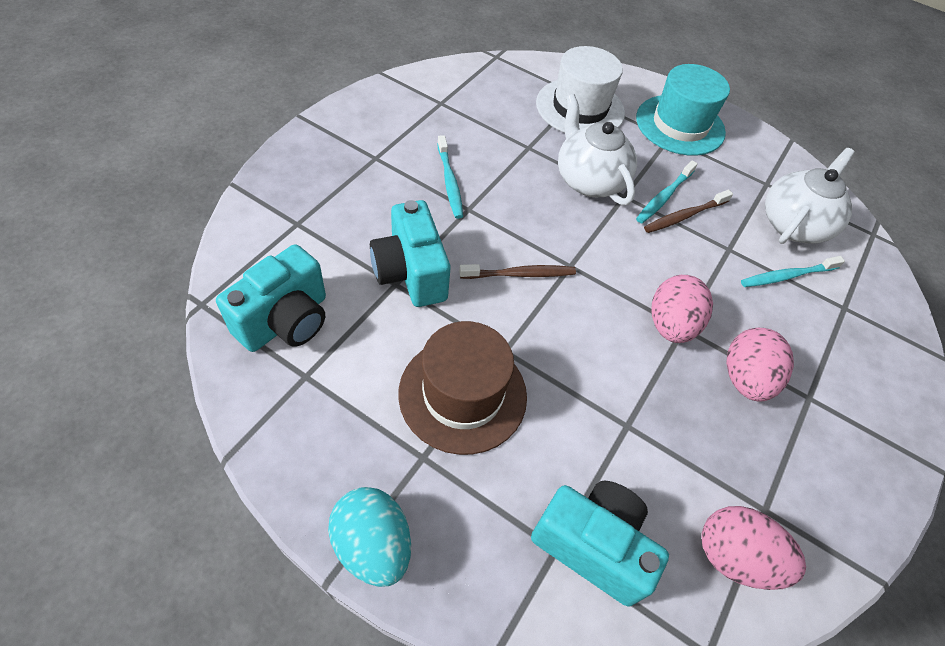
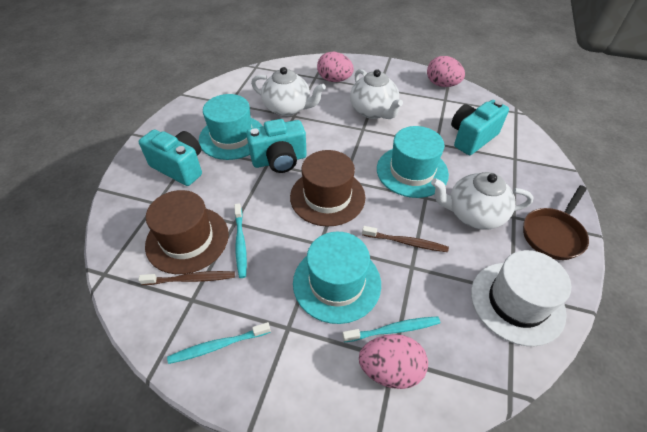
brown hat: 1 -> 2
brown pan: 0 -> 1
turquoise egg: 1 -> 0
turquoise hat: 1 -> 3
white teapot: 2 -> 3

